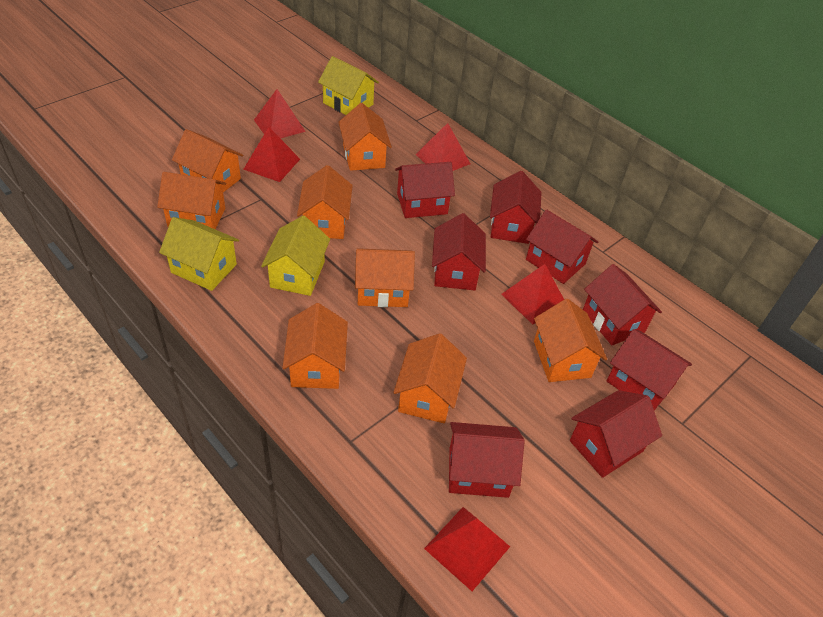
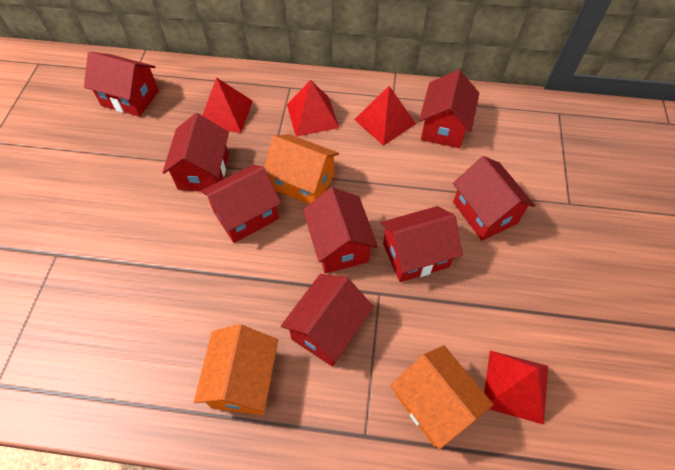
orange house: 8 -> 3
red pyramid: 5 -> 4
yellow house: 3 -> 0

